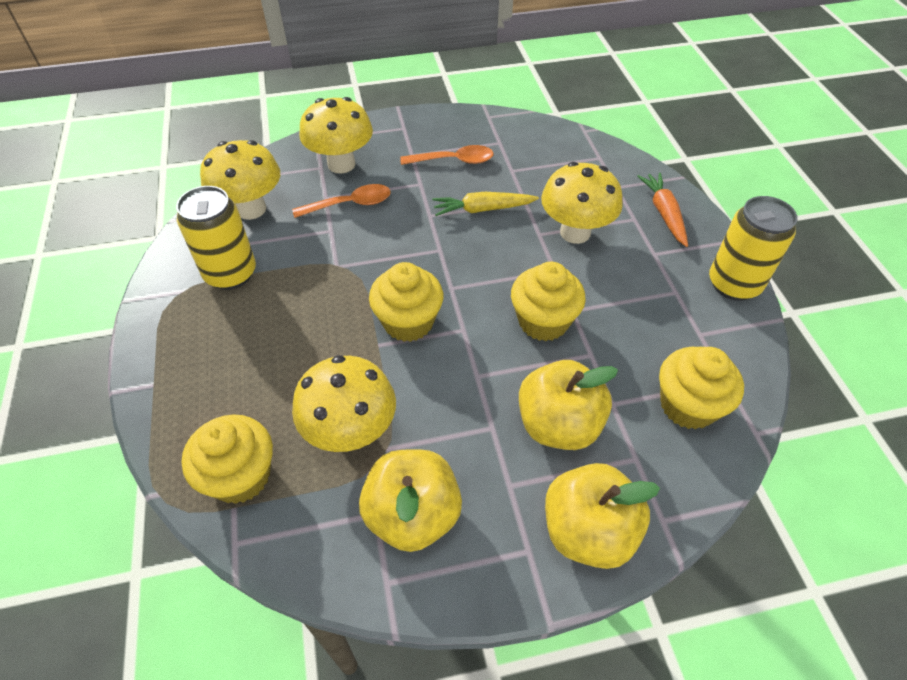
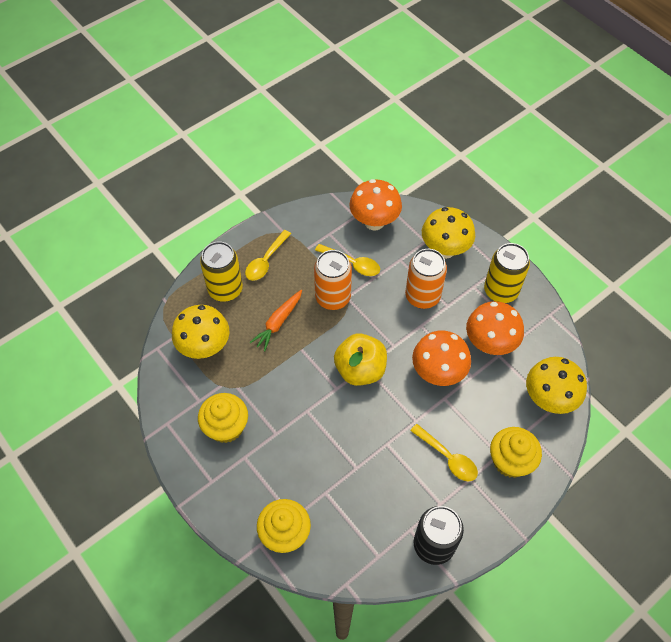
black can: 0 -> 1
orange can: 0 -> 2
orange mushroom: 0 -> 3
orange spoon: 2 -> 0
yellow apple: 3 -> 1
yellow carrot: 1 -> 0
yellow cupcake: 4 -> 3
yellow mushroom: 4 -> 3
yellow spoon: 0 -> 3

